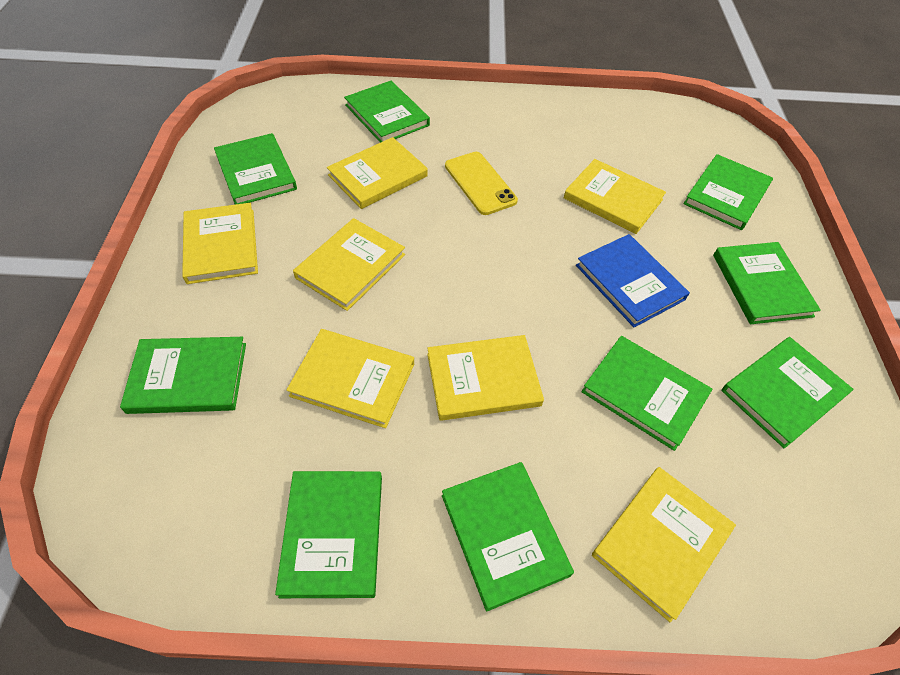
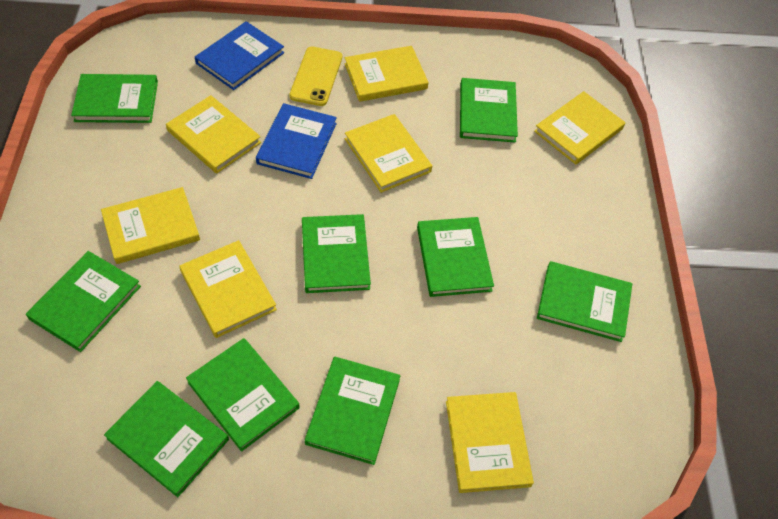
blue book: 1 -> 2

